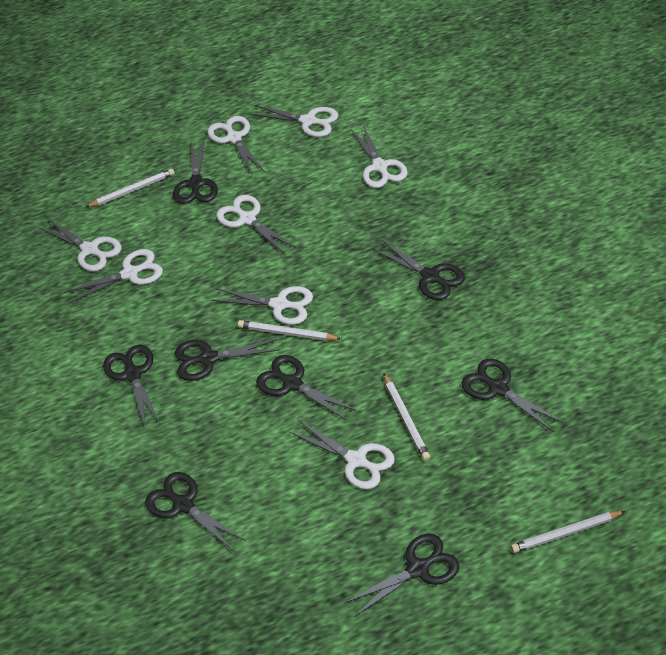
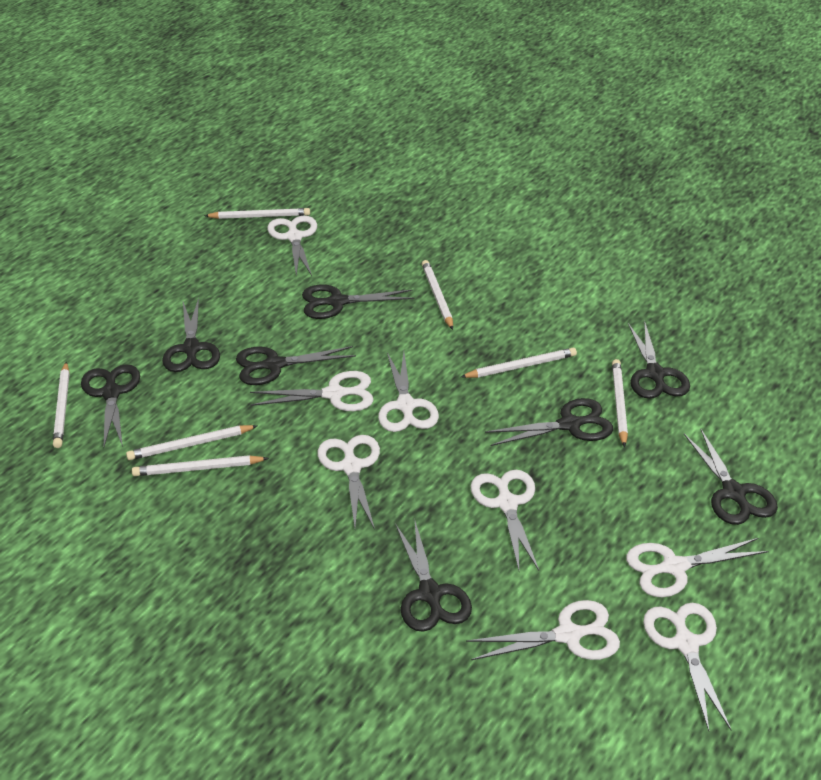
white pencil: 4 -> 7

